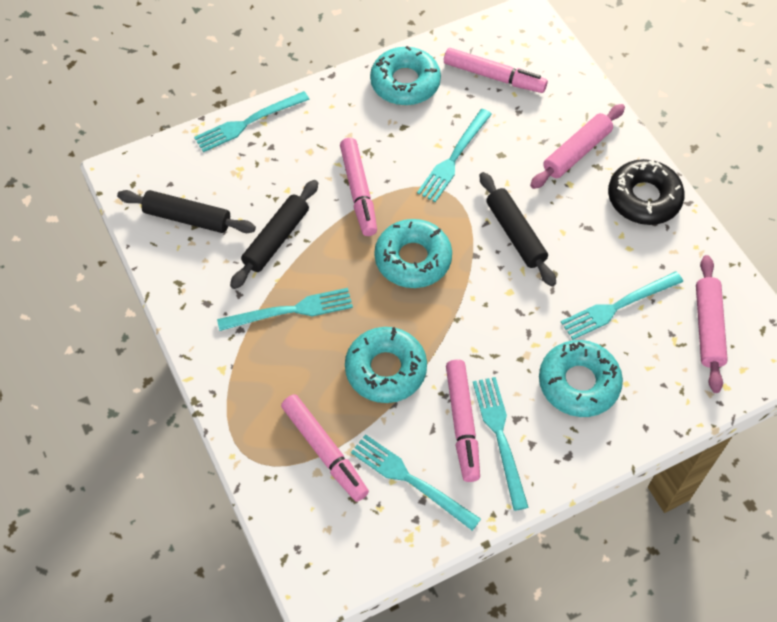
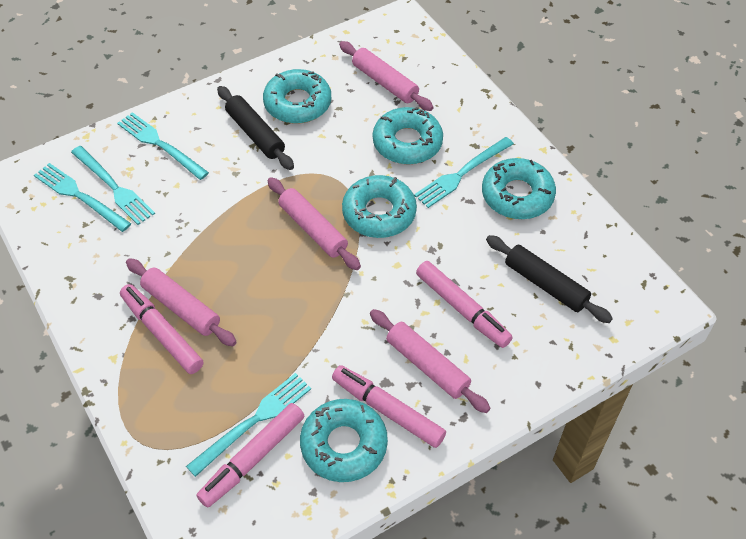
black donut: 1 -> 0
black rolling pin: 3 -> 2
pink rolling pin: 2 -> 4
turquoise donut: 4 -> 5
turquoise fork: 6 -> 5

